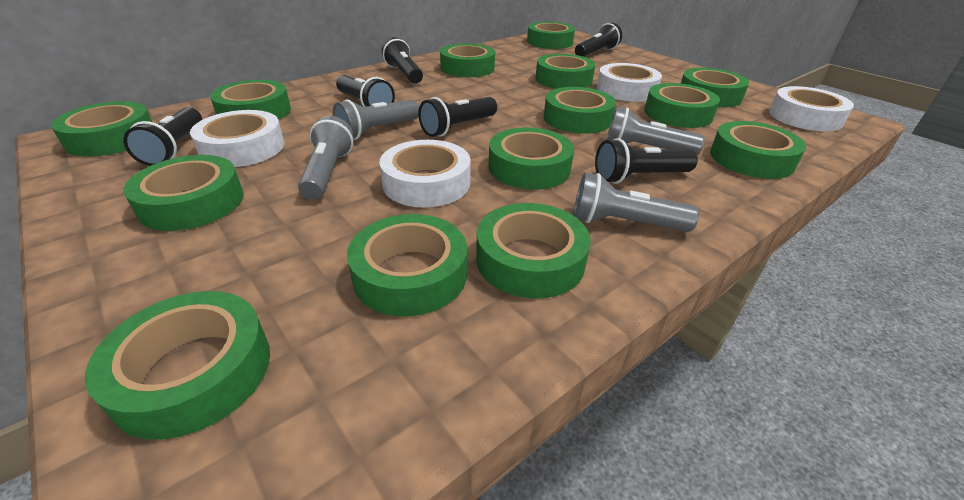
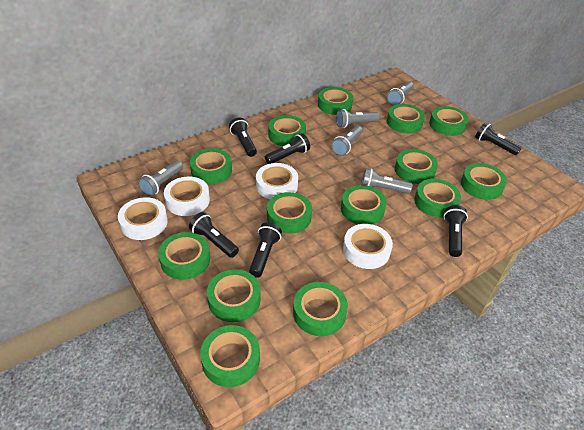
grey flashlight: 4 -> 5

